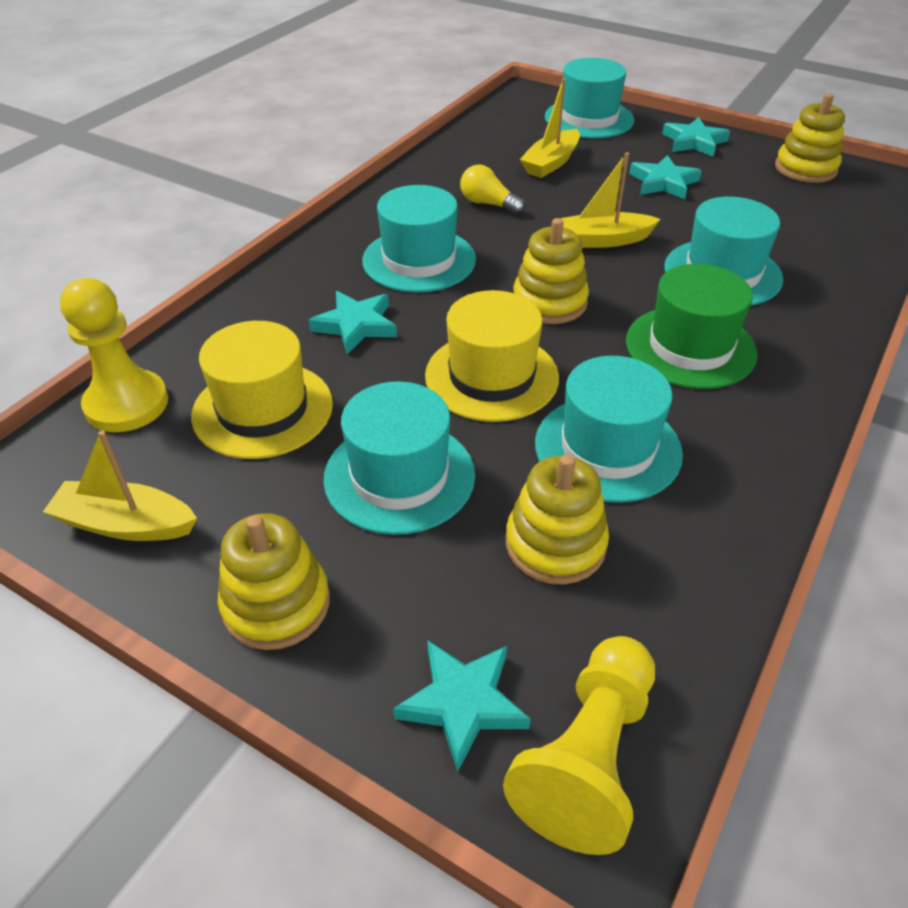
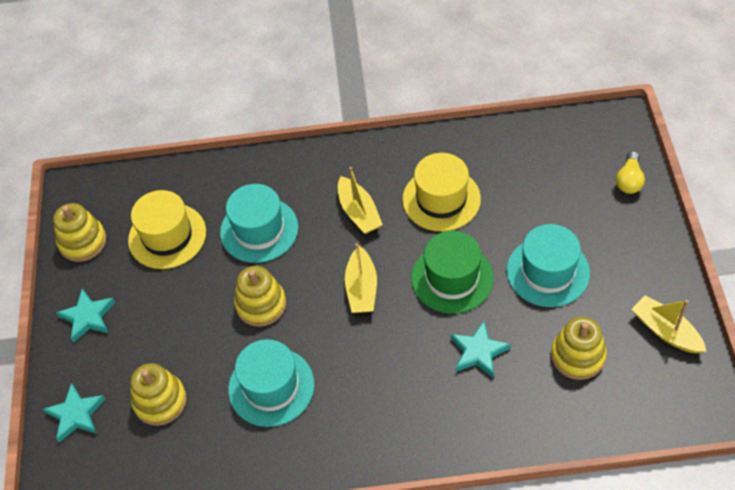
turquoise hat: 5 -> 3
turquoise star: 4 -> 3
yellow pawn: 2 -> 0

